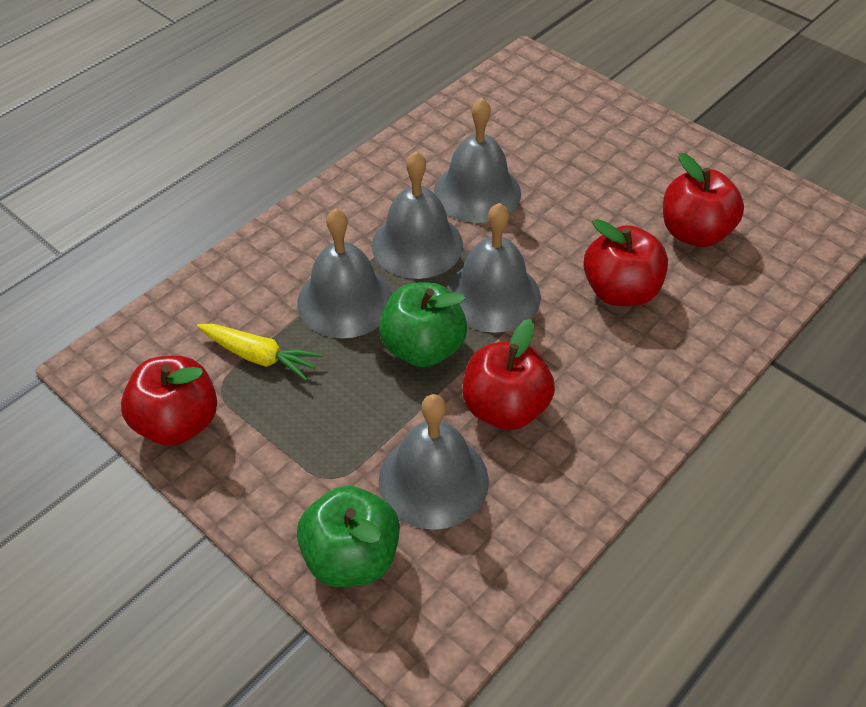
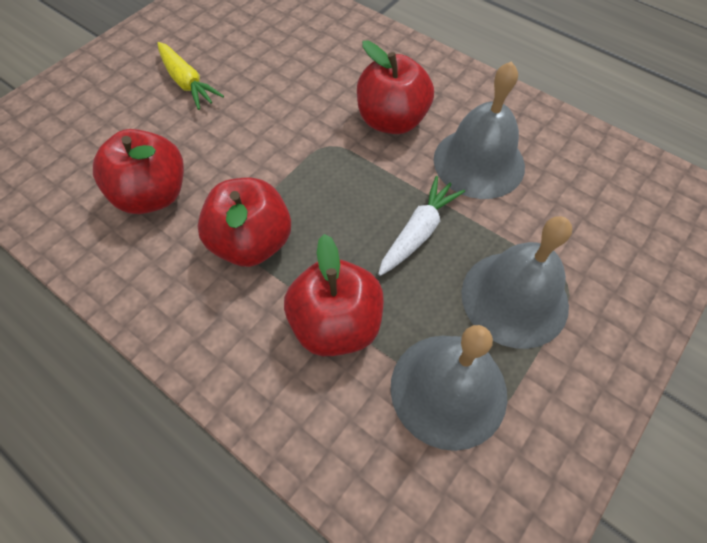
green apple: 2 -> 0
grey bell: 5 -> 3
white carrot: 0 -> 1

